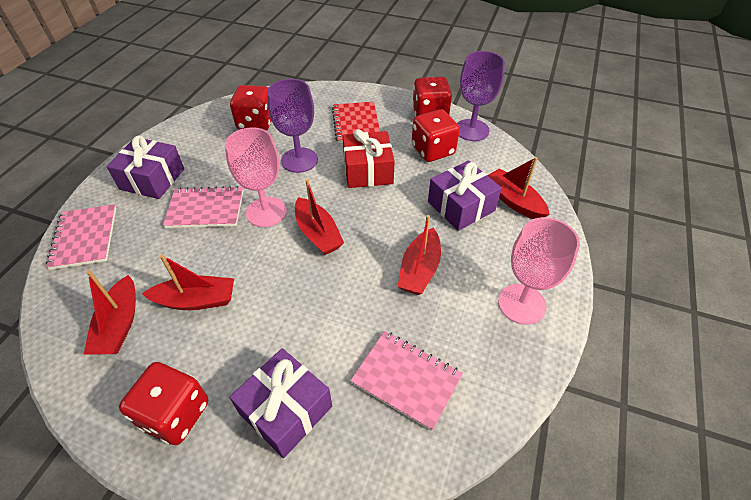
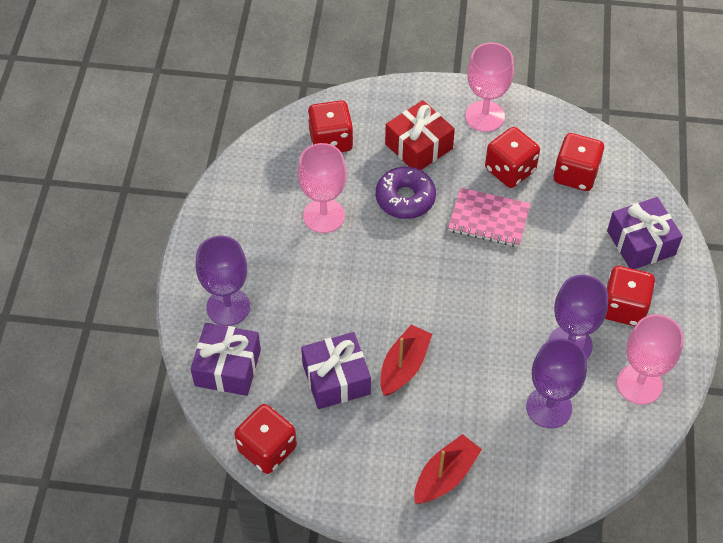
pink goblet: 2 -> 3
pink notebook: 3 -> 1
purple donut: 0 -> 1
purple goblet: 2 -> 3
red boat: 5 -> 2
red dice: 4 -> 5
red notebook: 1 -> 0

